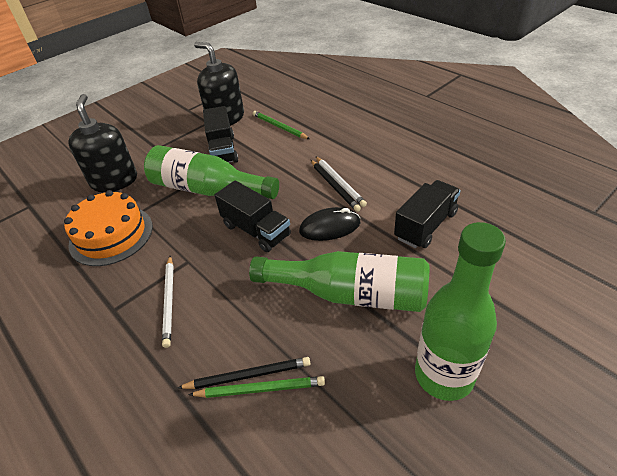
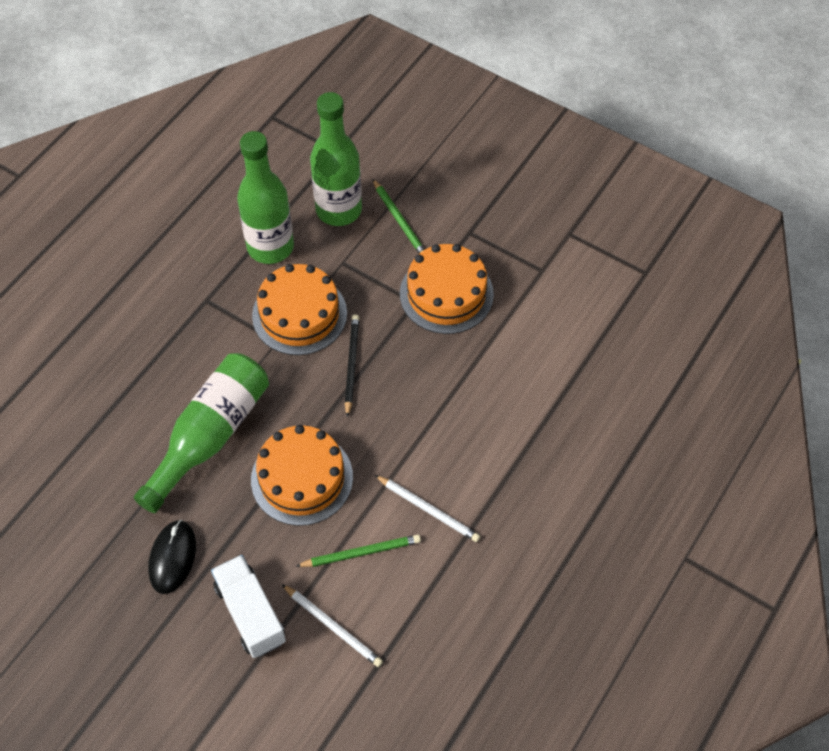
black pencil: 2 -> 1
black soap dispenser: 2 -> 0
black truck: 3 -> 0
orange cake: 1 -> 3
white truck: 0 -> 1

